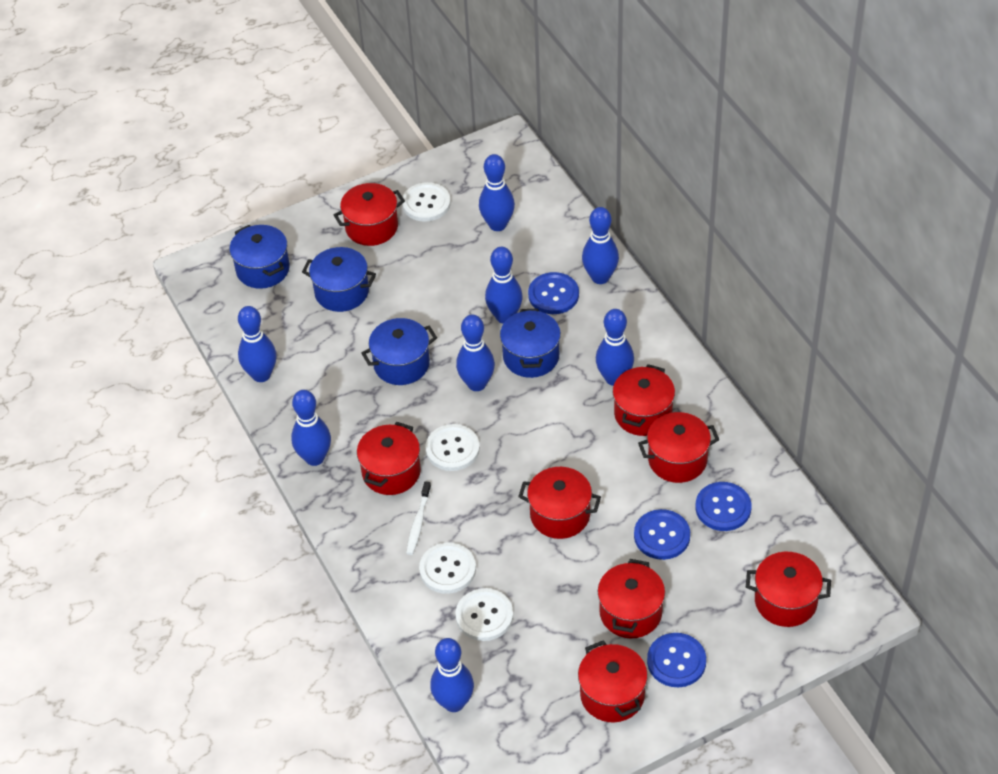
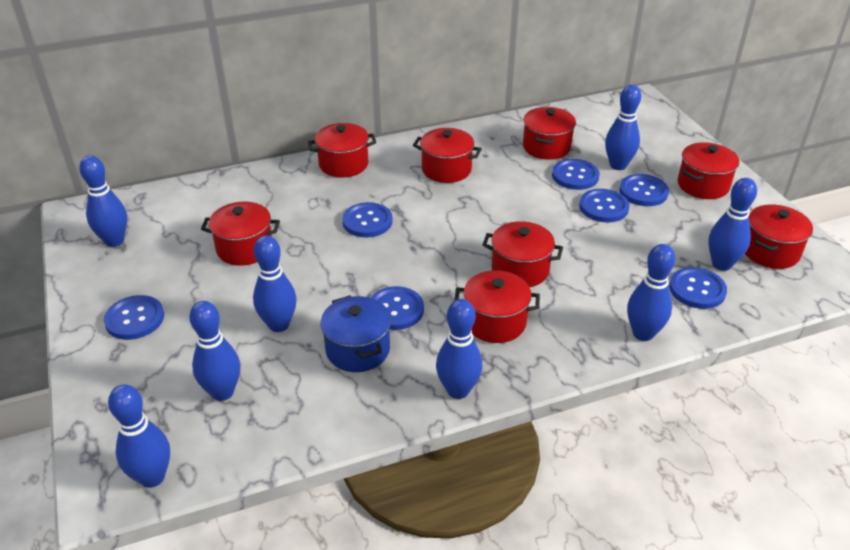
blue button: 4 -> 7
blue pot: 4 -> 1
white button: 4 -> 0
white toothbrush: 1 -> 0

